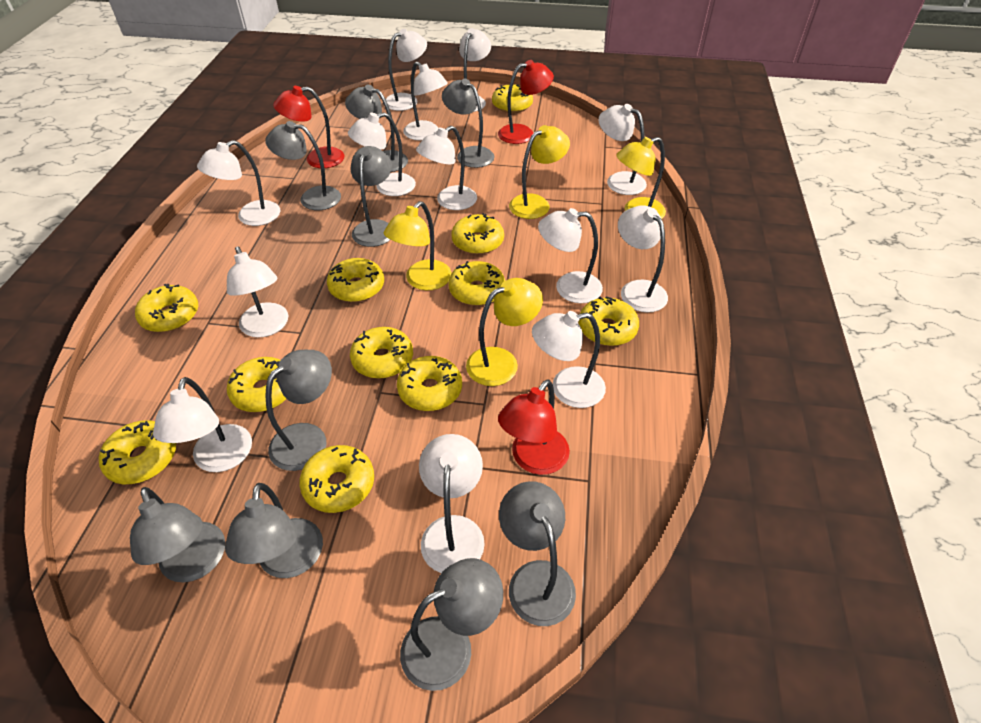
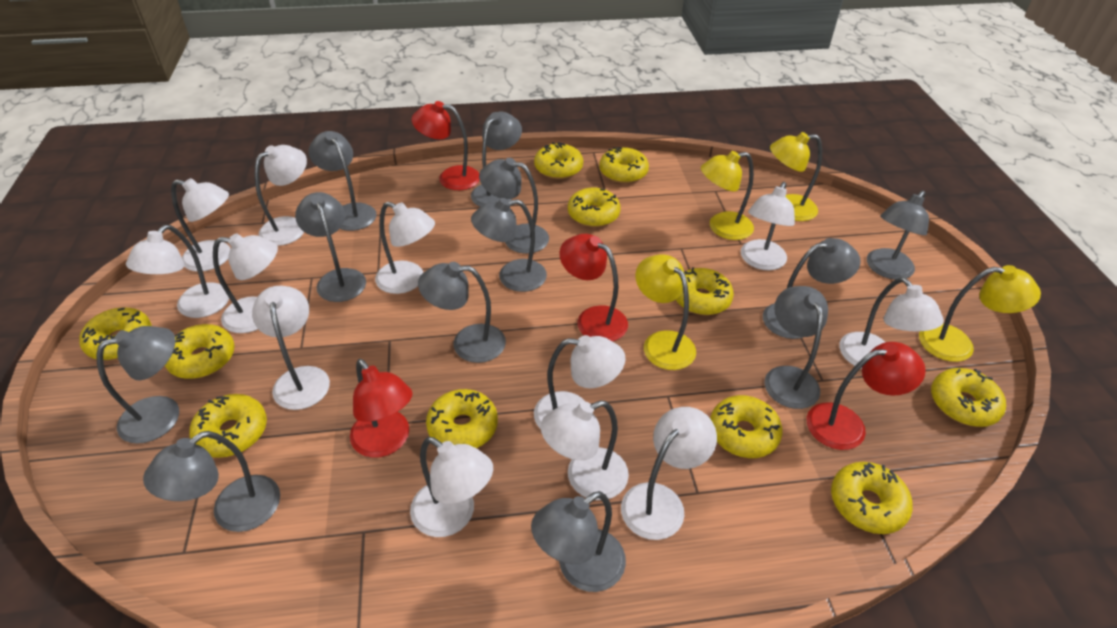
grey lamp: 9 -> 12
red lamp: 3 -> 4
white lamp: 13 -> 12

